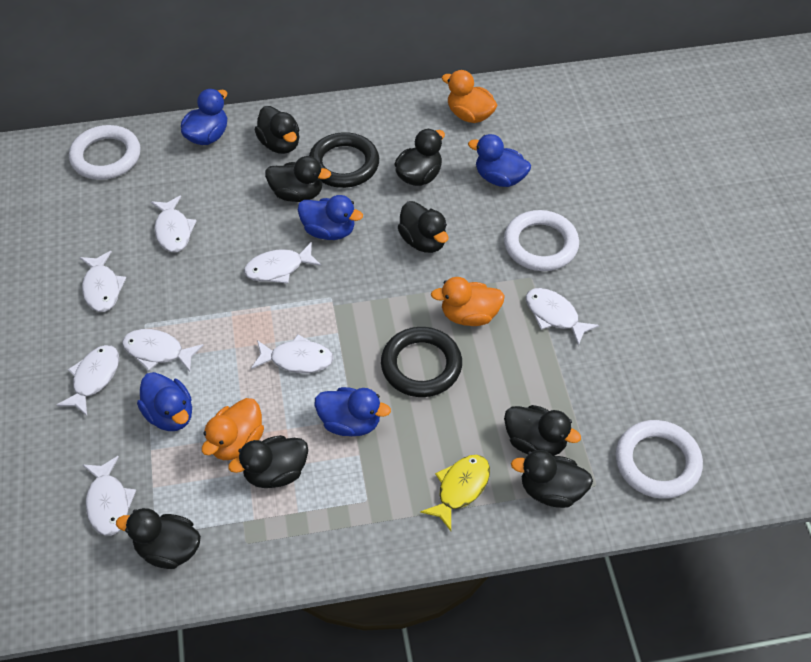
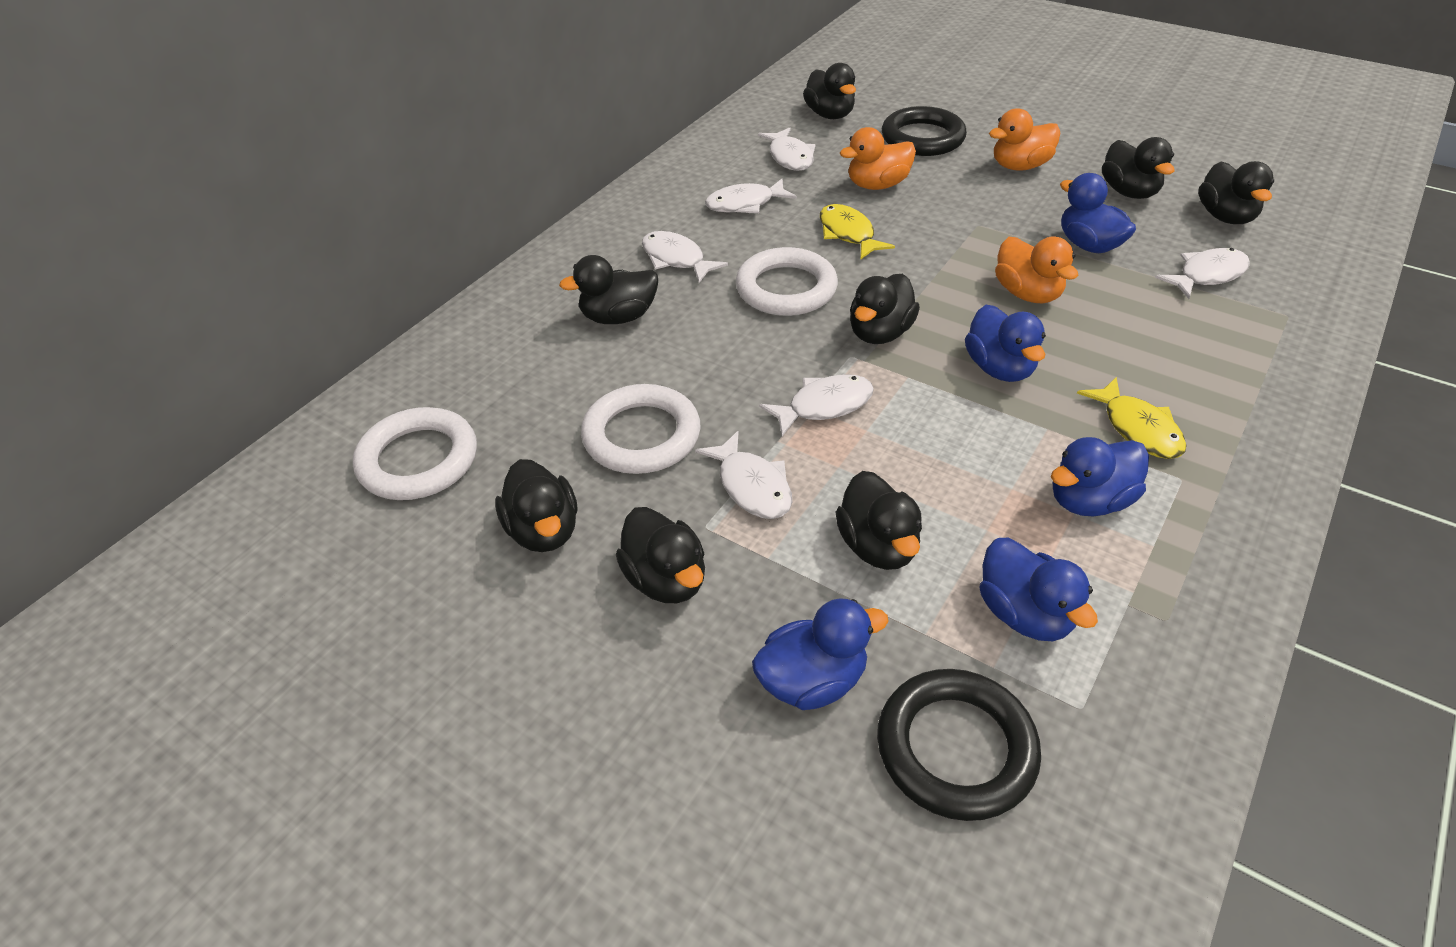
white fish: 8 -> 6
yellow fish: 1 -> 2

